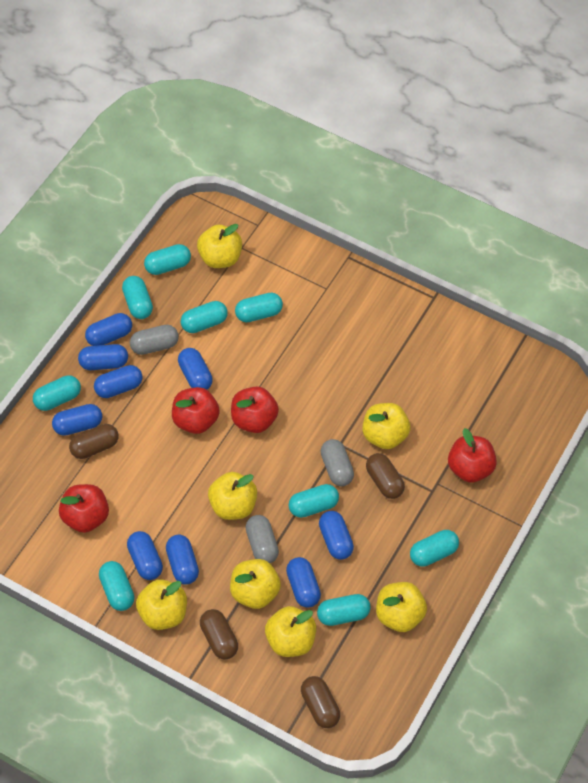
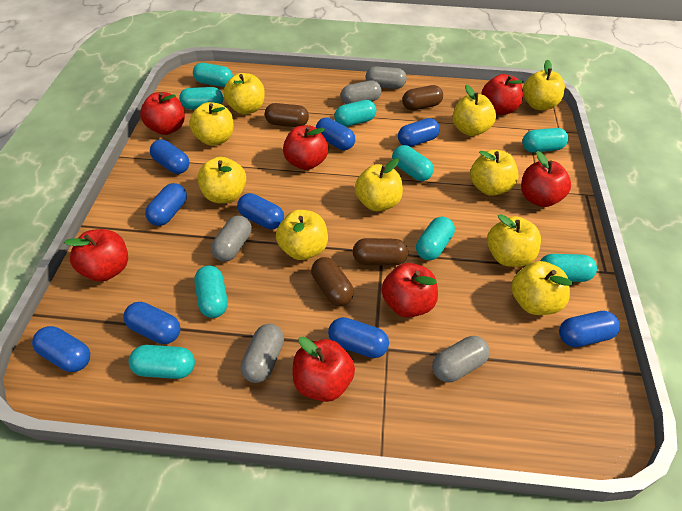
grey capsule: 3 -> 5
red apple: 4 -> 7
yellow apple: 7 -> 10

